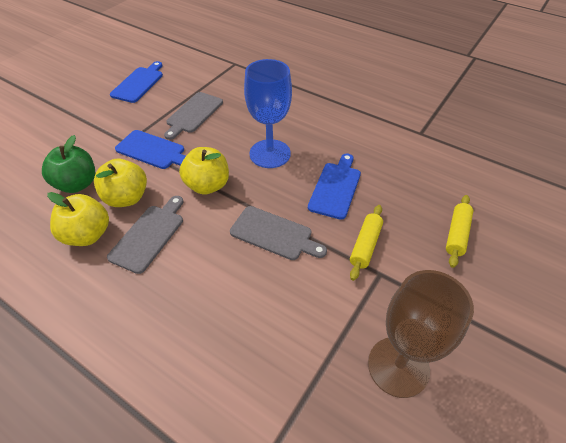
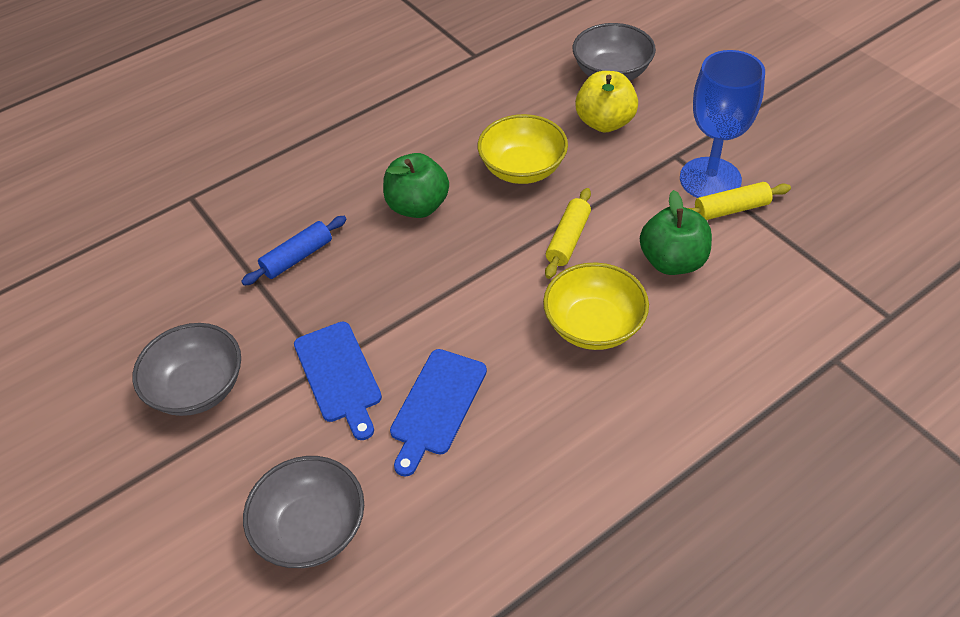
blue cutting board: 3 -> 2
blue rolling pin: 0 -> 1
brown goblet: 1 -> 0
green apple: 1 -> 2
grey bowl: 0 -> 3
grey cutting board: 3 -> 0
yellow apple: 3 -> 1
yellow bowl: 0 -> 2

